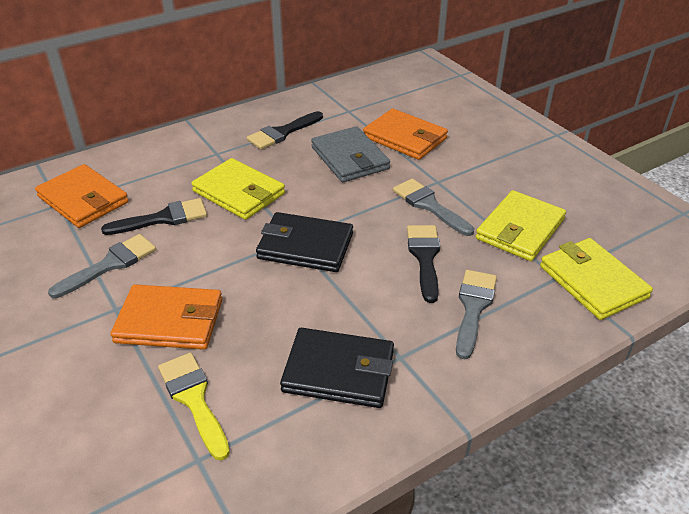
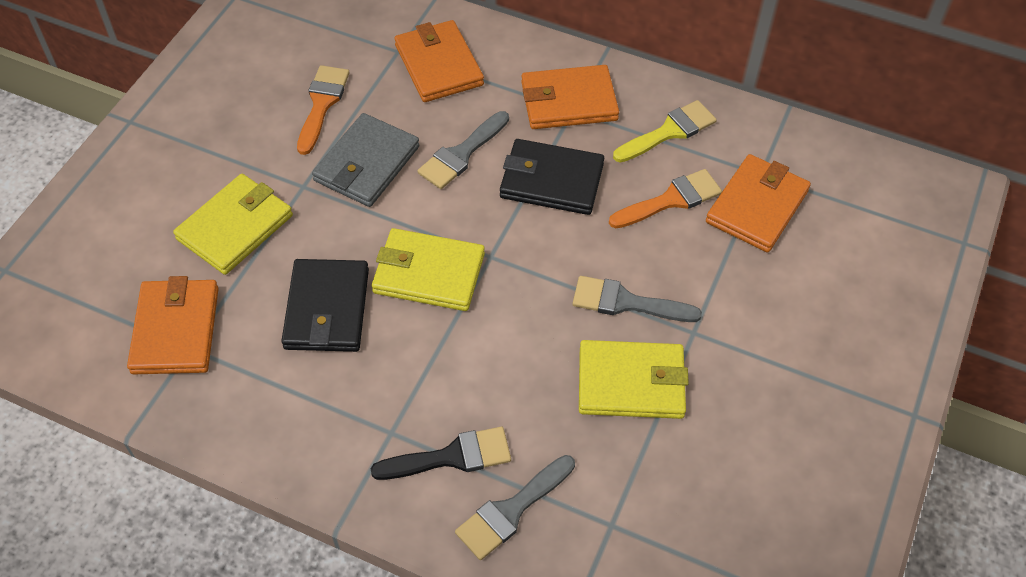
black brush: 3 -> 1
orange brush: 0 -> 2
orange wallet: 3 -> 4

